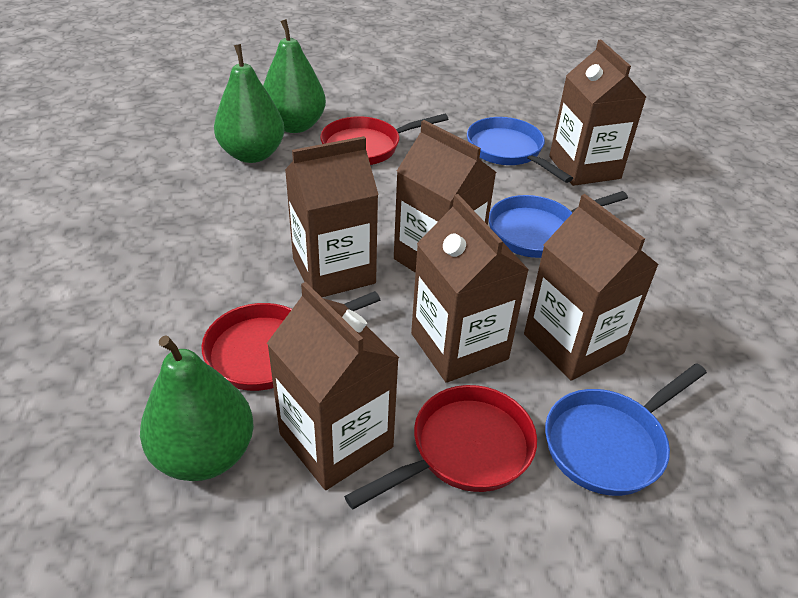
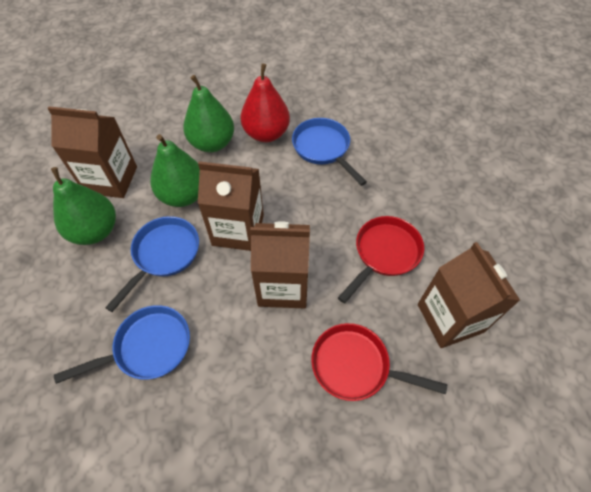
brown carton: 6 -> 4
red pan: 3 -> 2
red pear: 0 -> 1

